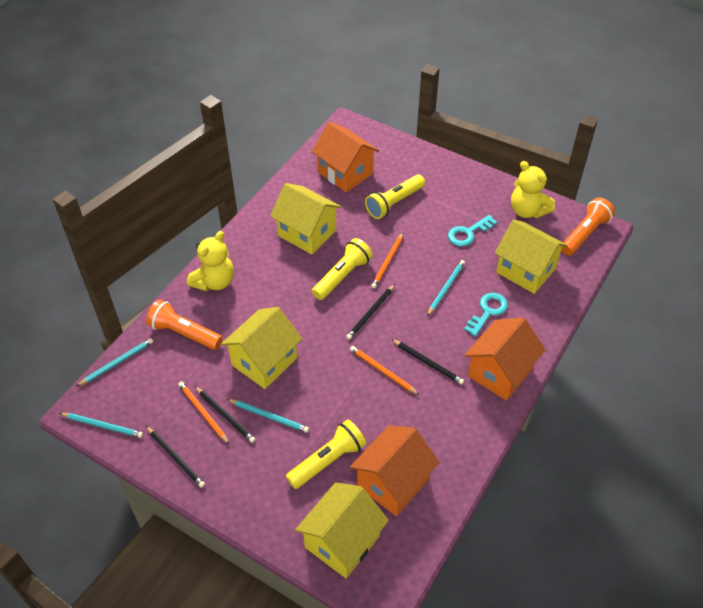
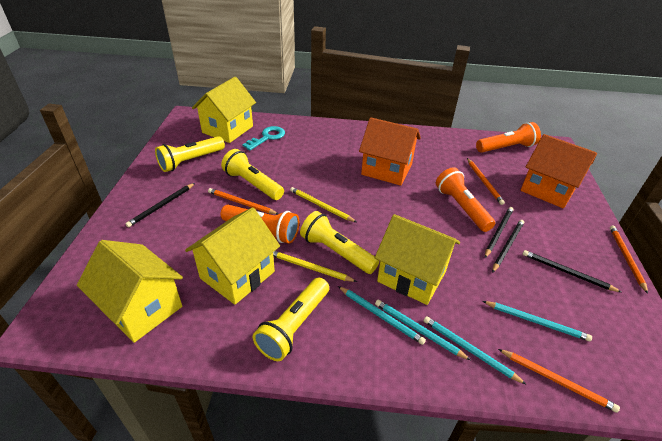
orange flashlight: 2 -> 3
orange house: 3 -> 2
orange pencil: 3 -> 4
turquoise key: 2 -> 1
yellow flashlight: 3 -> 4
yellow pencil: 0 -> 2
yellow teddy bear: 2 -> 0

